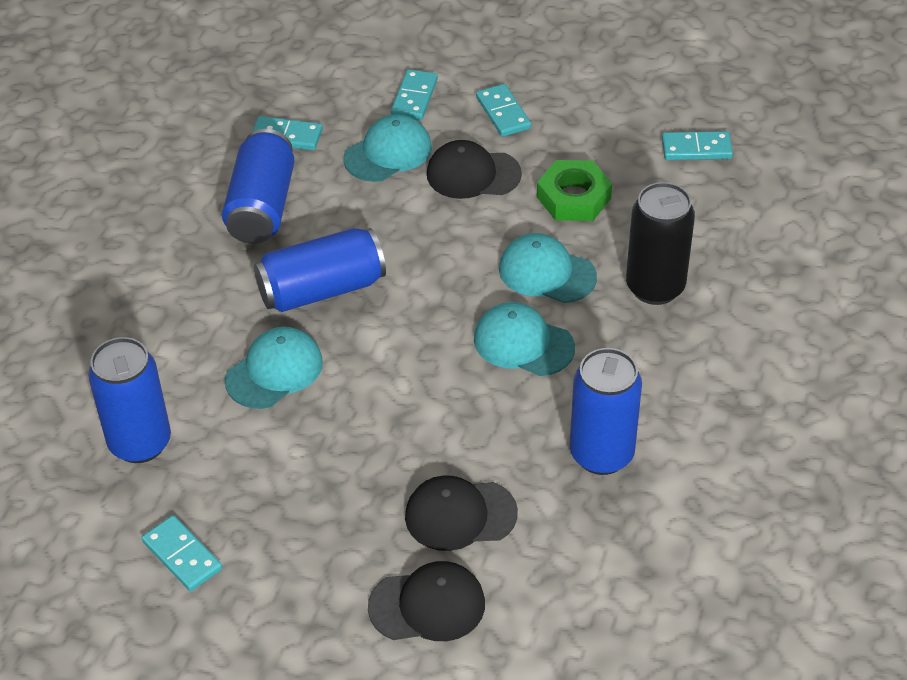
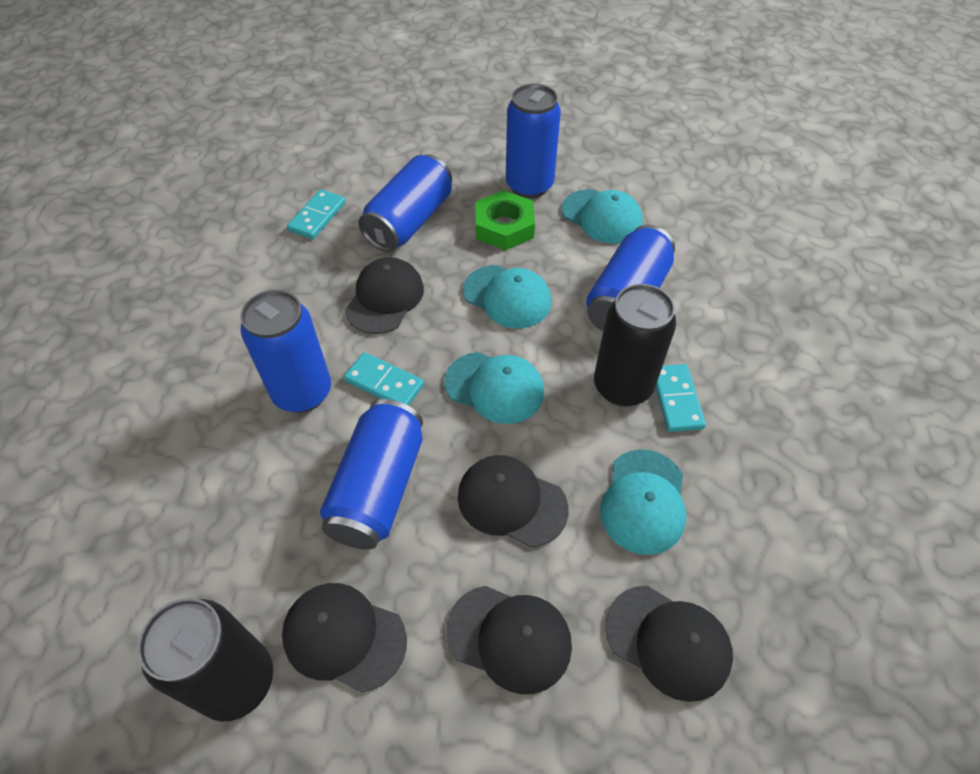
black can: 1 -> 2
black cap: 3 -> 5
blue can: 4 -> 5
turquoise domino: 5 -> 3

